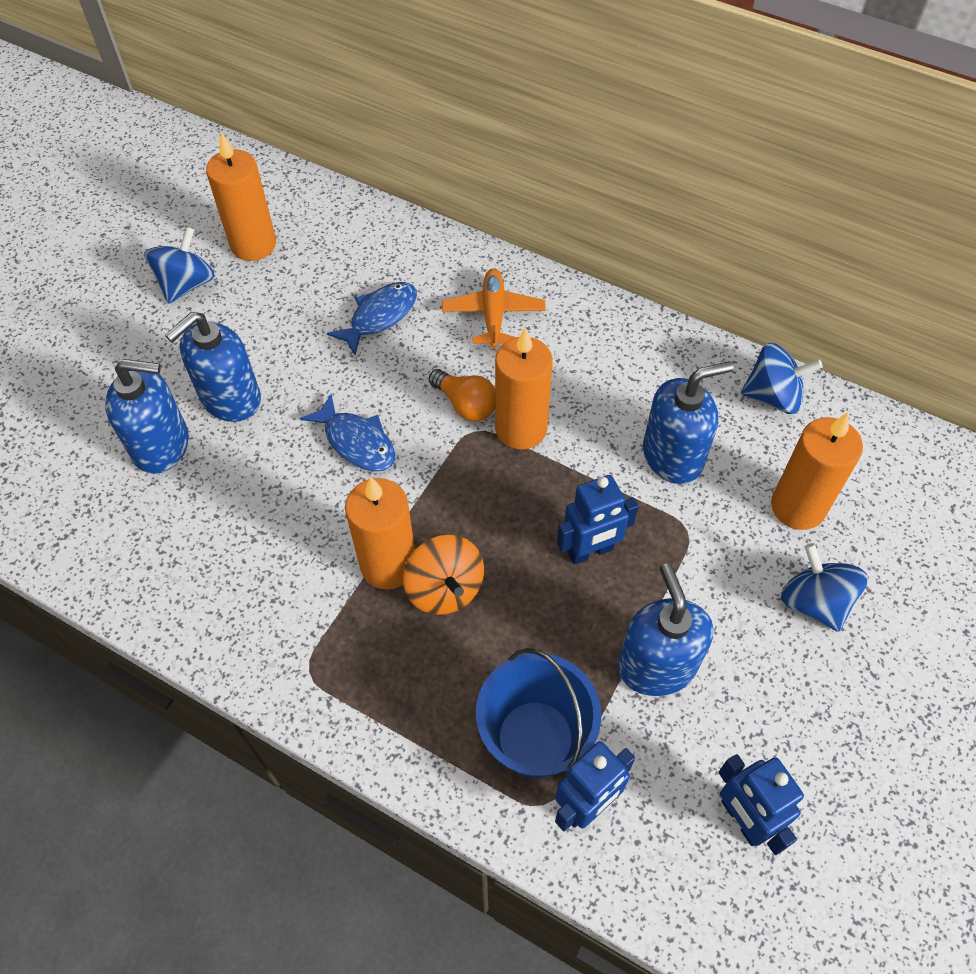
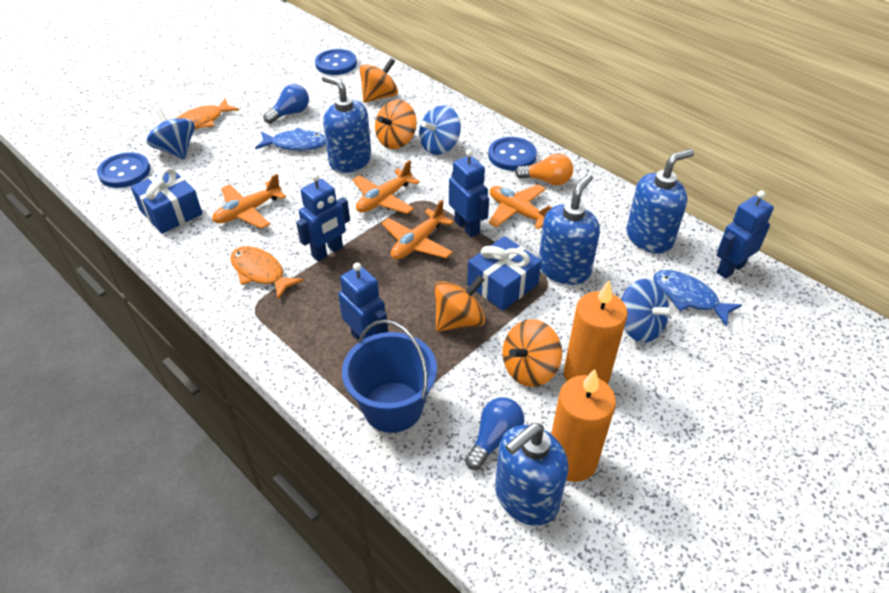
blue button: 0 -> 3
blue gift: 0 -> 2
blue light bulb: 0 -> 2
blue robot: 3 -> 4
orange candle: 4 -> 2
orange fish: 0 -> 2
orange plane: 1 -> 4
orange spinning top: 1 -> 4

